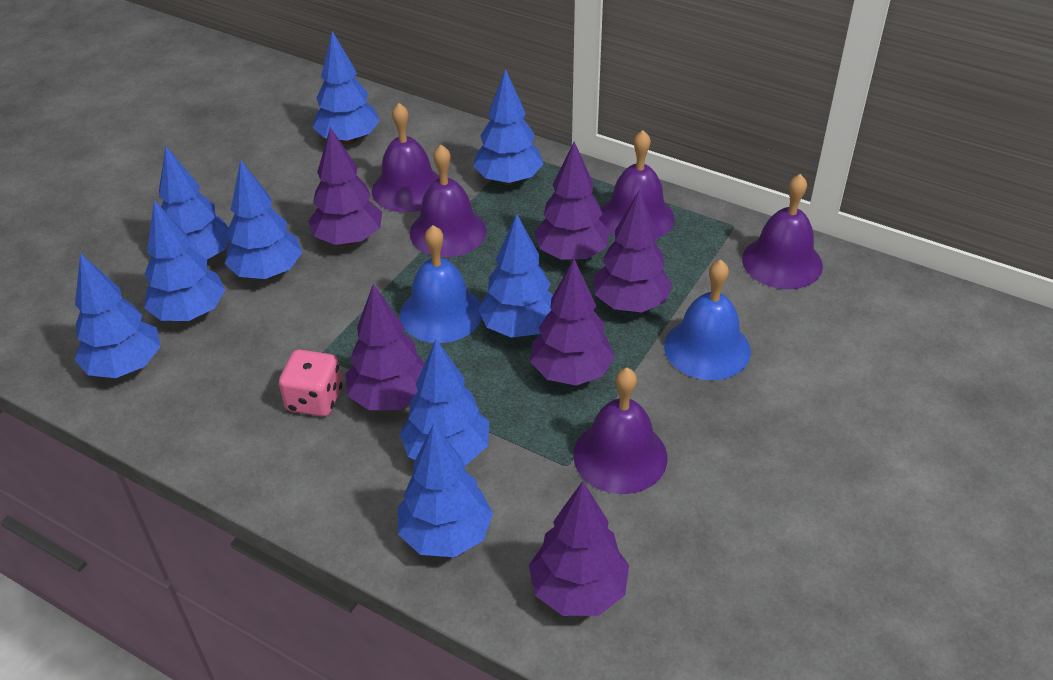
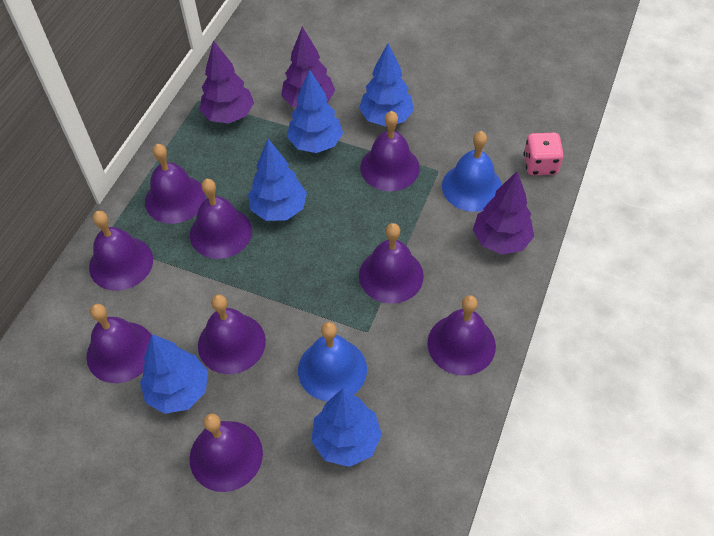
blue tree: 9 -> 5
purple bell: 5 -> 9
purple tree: 6 -> 3

